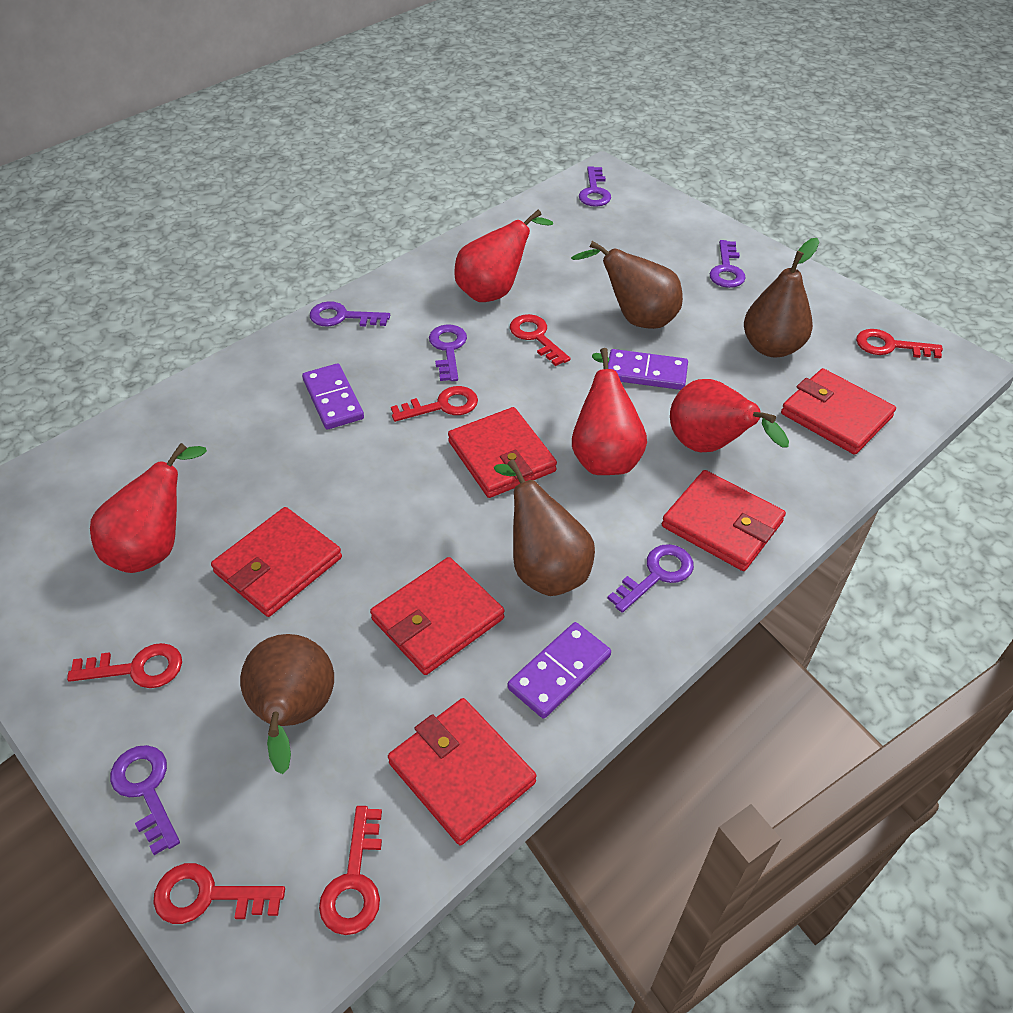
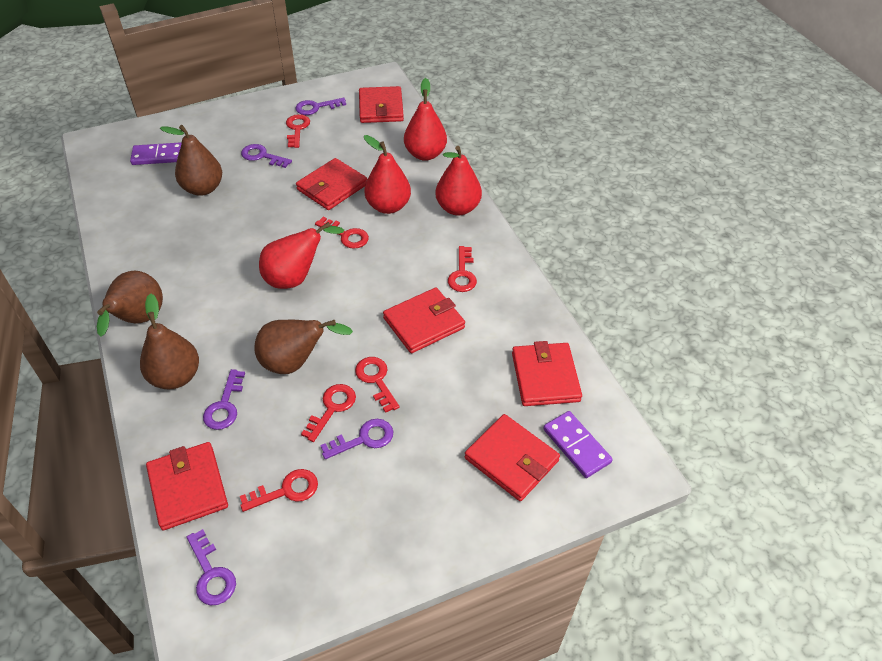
purple domino: 3 -> 2
purple key: 6 -> 5

